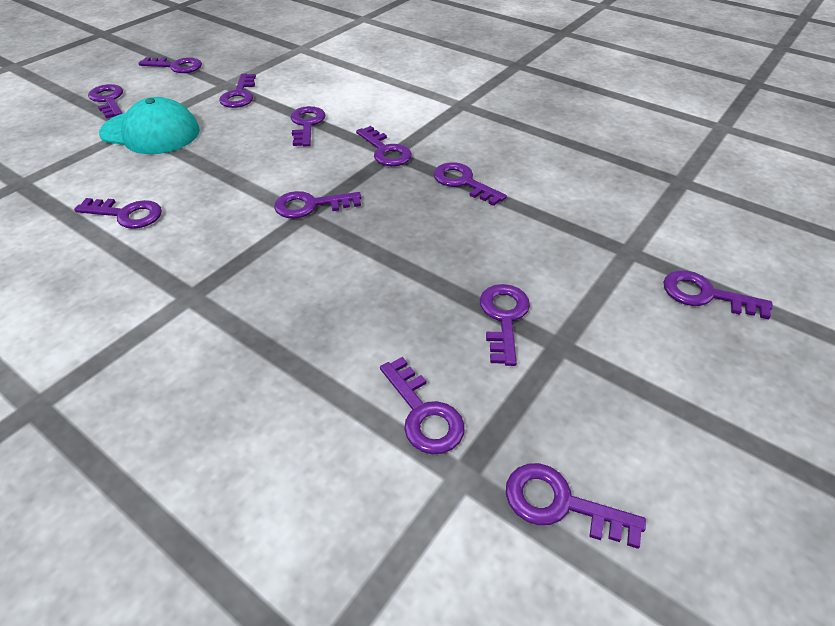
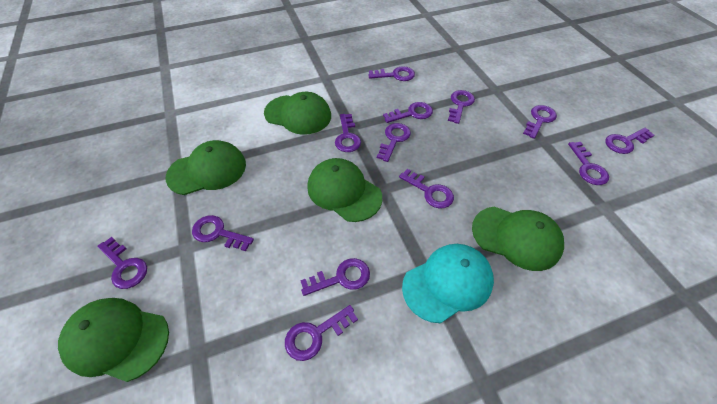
green cap: 0 -> 5
purple key: 12 -> 13

